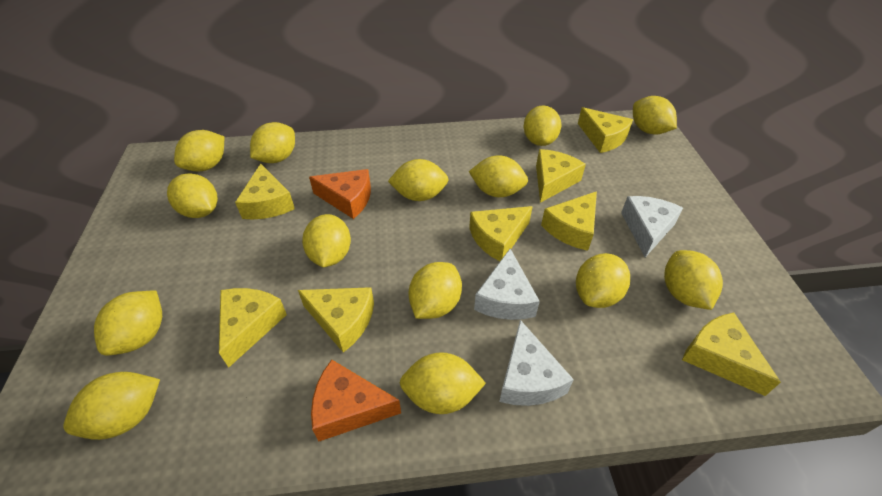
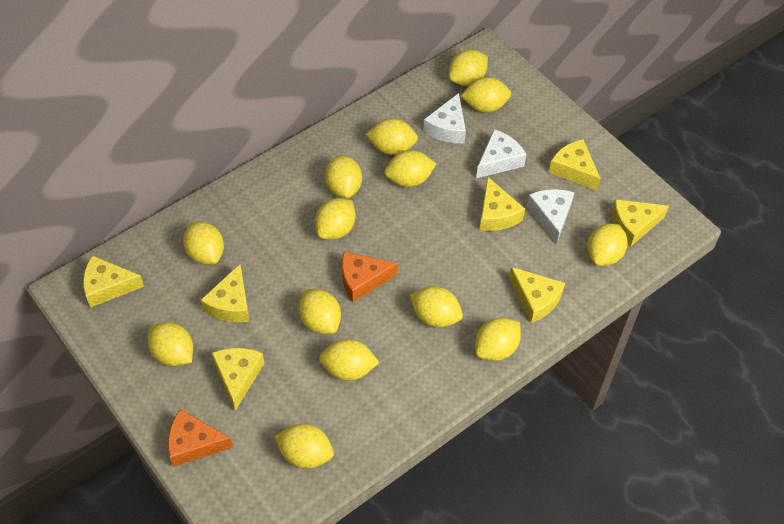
yellow cheese: 8 -> 7

